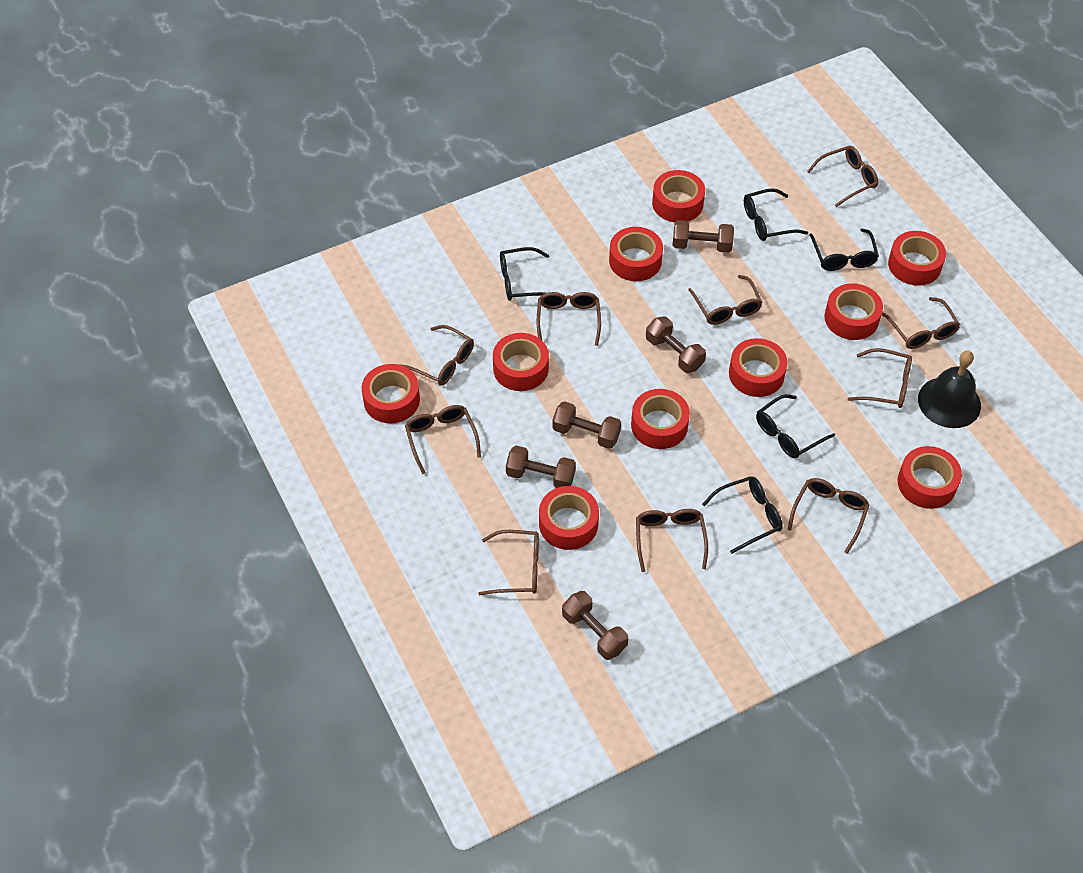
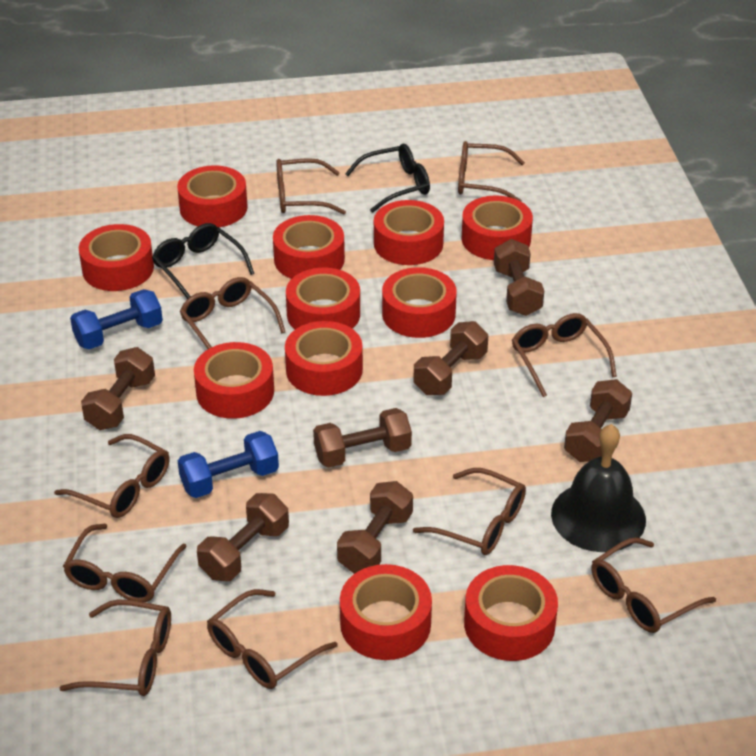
black glasses: 5 -> 2
blue dumbbell: 0 -> 2
brown dumbbell: 5 -> 7
red tape: 10 -> 11

